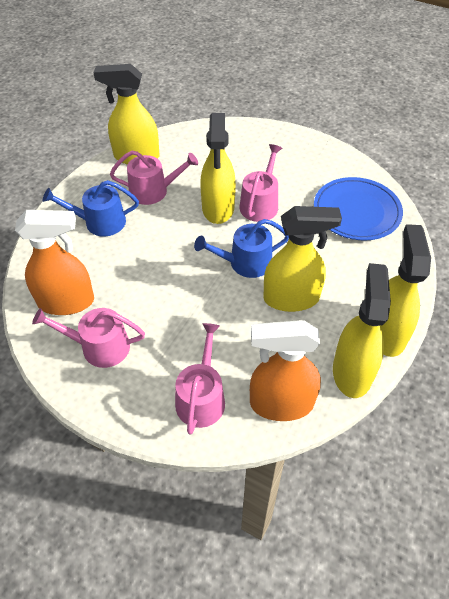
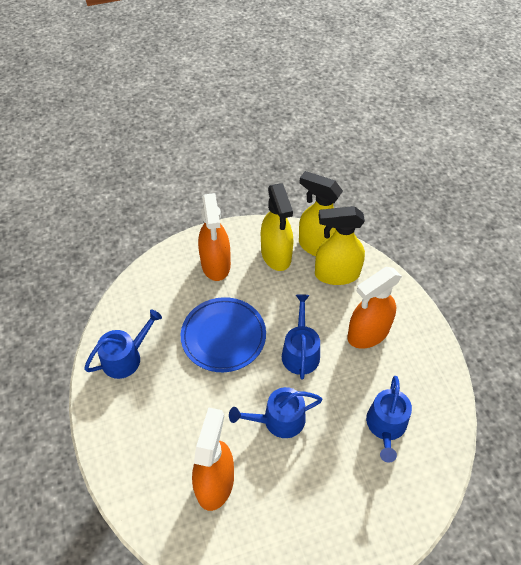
blue watering can: 2 -> 4
orange spray bottle: 2 -> 3
pink watering can: 4 -> 0
yellow spray bottle: 5 -> 3

